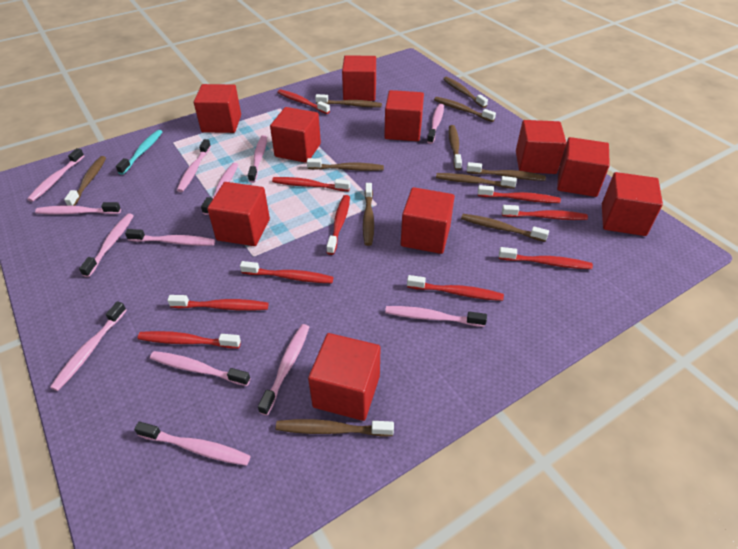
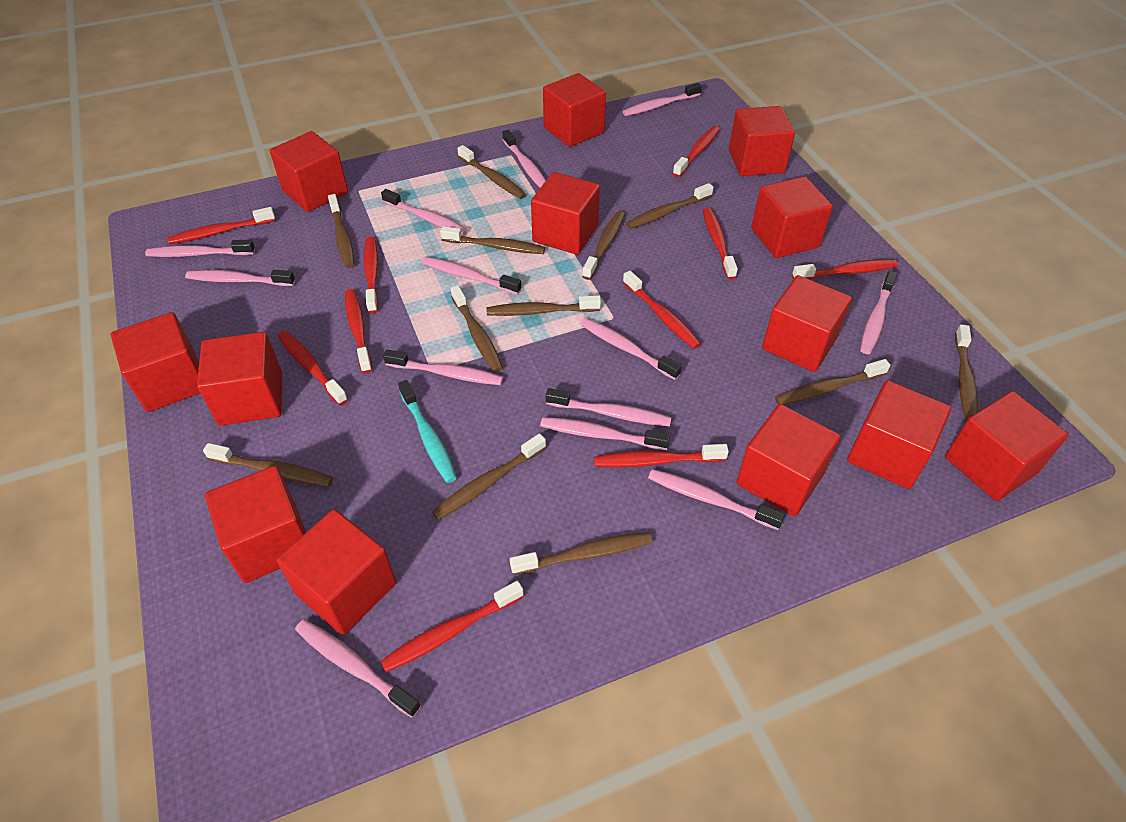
brown toothbrush: 11 -> 12
red cube: 10 -> 13

